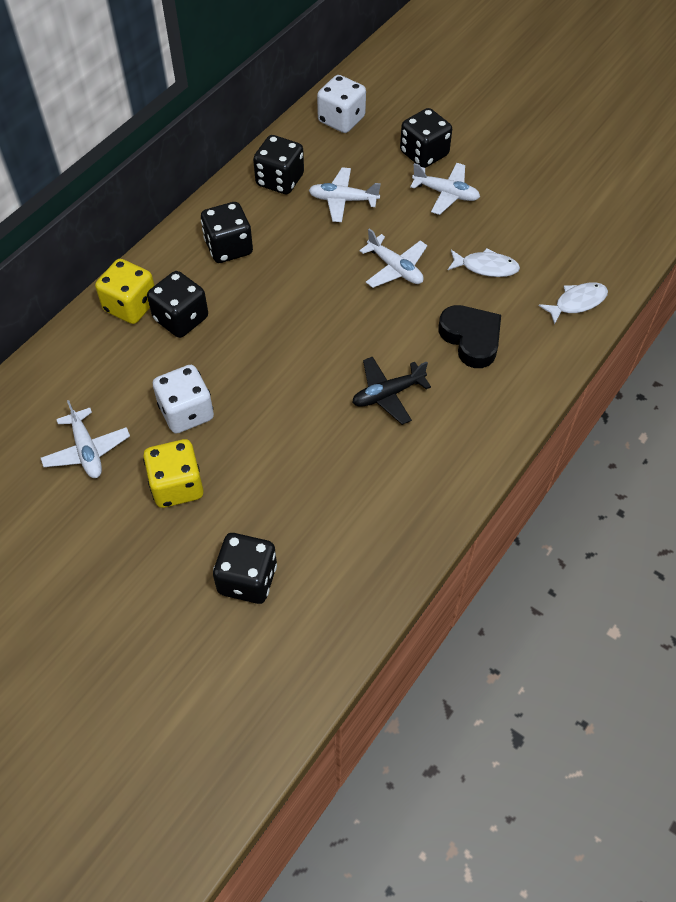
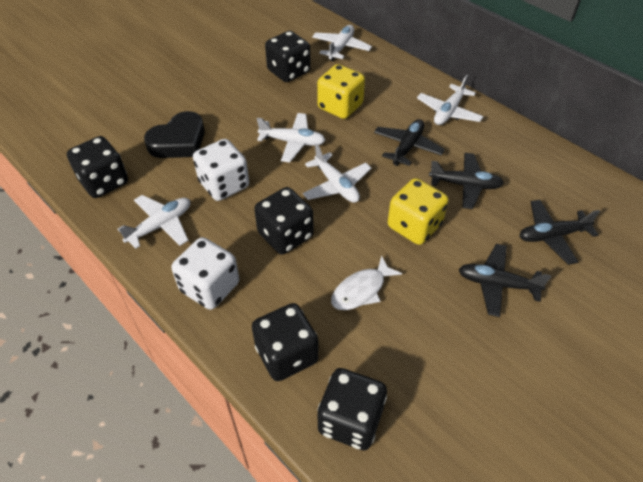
black plane: 1 -> 4
white fish: 2 -> 1
white plane: 4 -> 5

